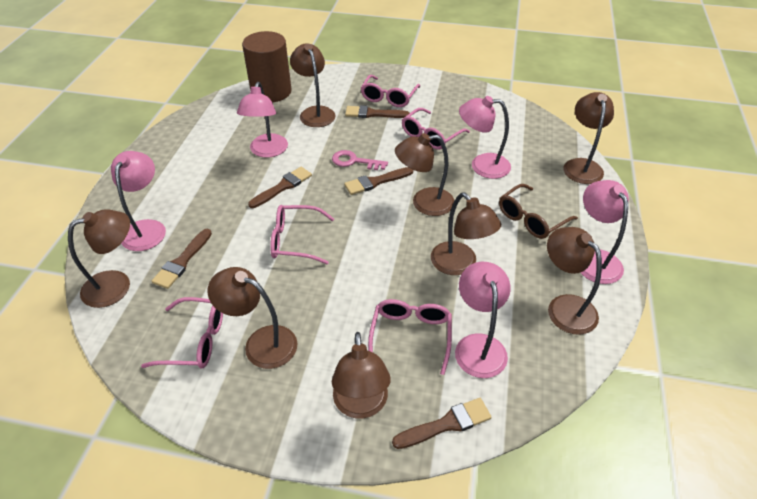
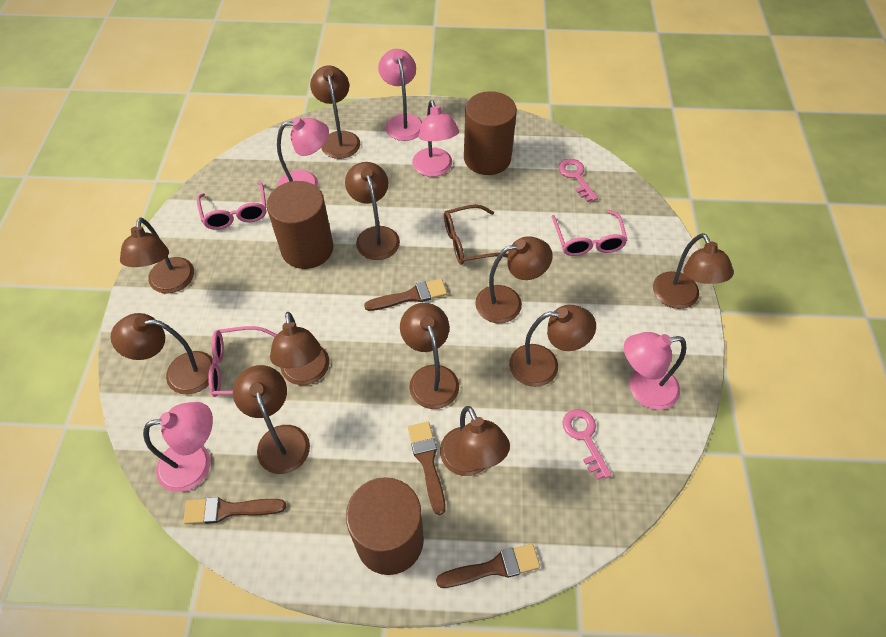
brown brush: 5 -> 4
brown cylinder: 1 -> 3
brown lamp: 8 -> 11
pink glasses: 5 -> 3
pink key: 1 -> 2

